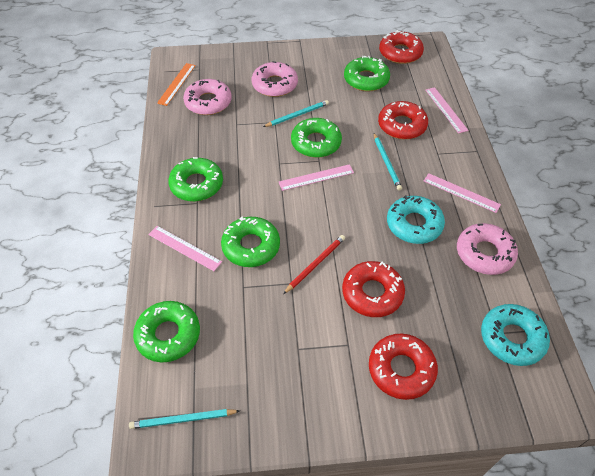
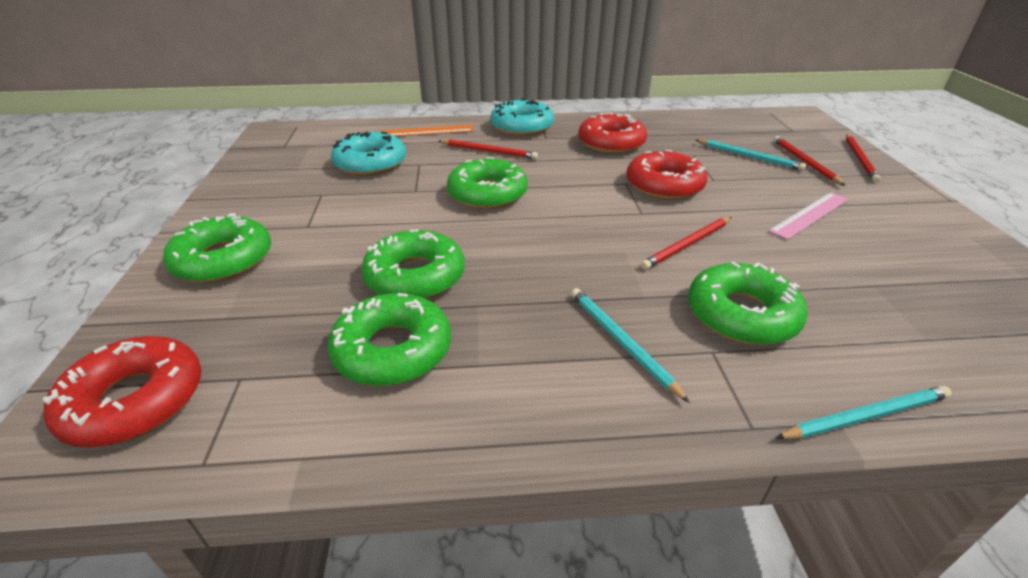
pink donut: 3 -> 0
pink ruler: 4 -> 1
red donut: 4 -> 3
red pencil: 1 -> 4

